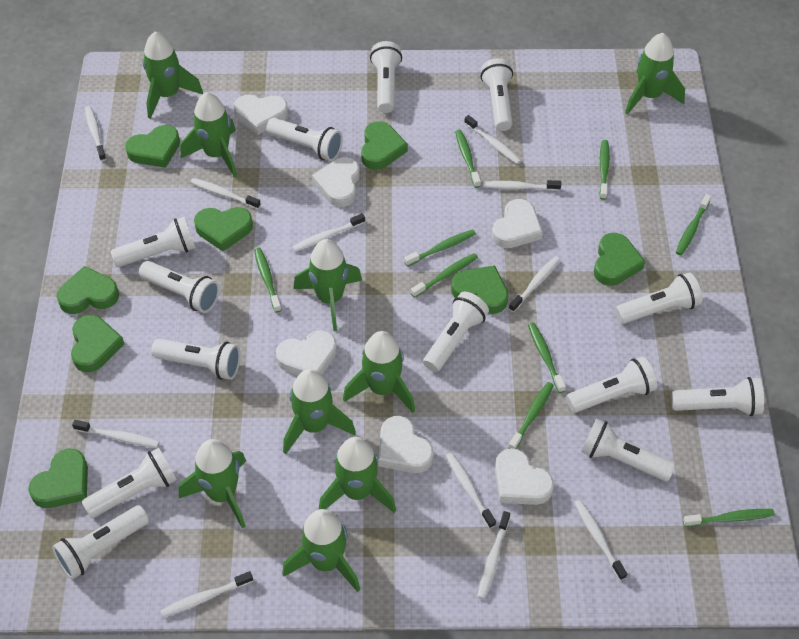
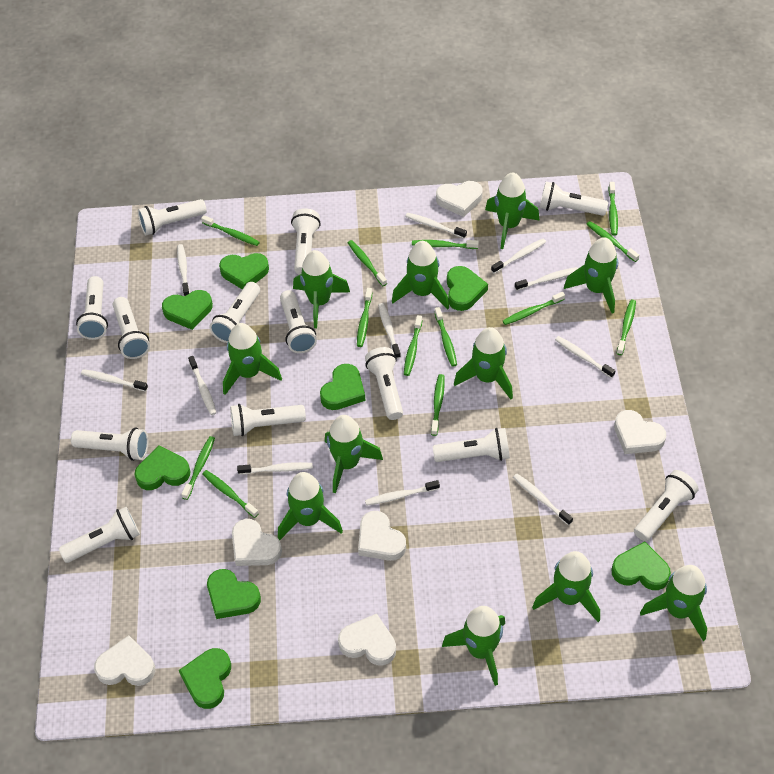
green rocket: 9 -> 11
green toothbrush: 9 -> 13

